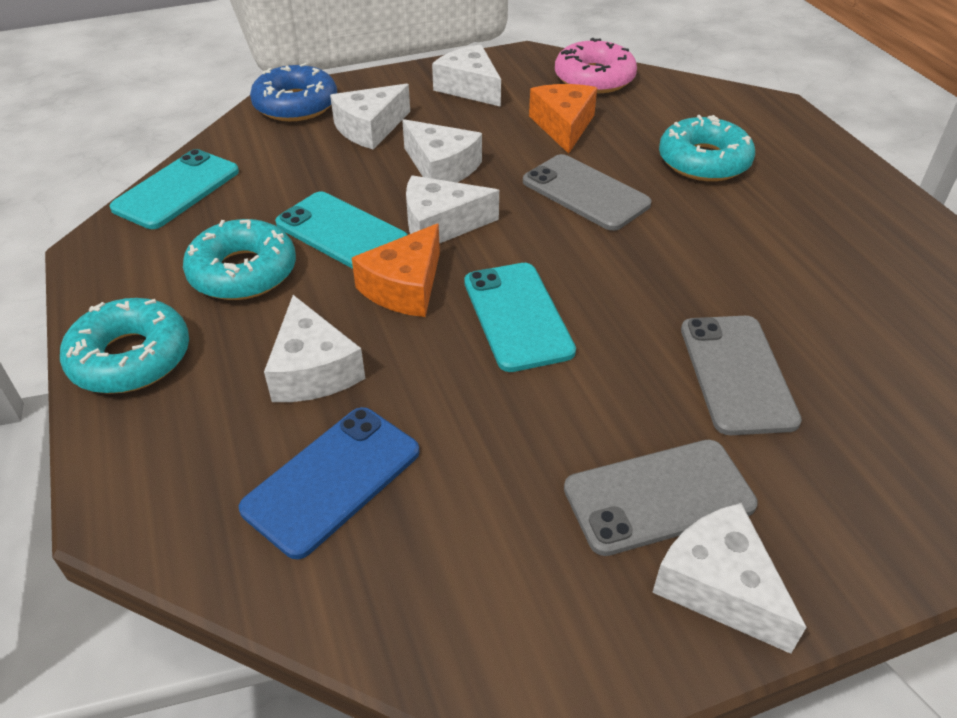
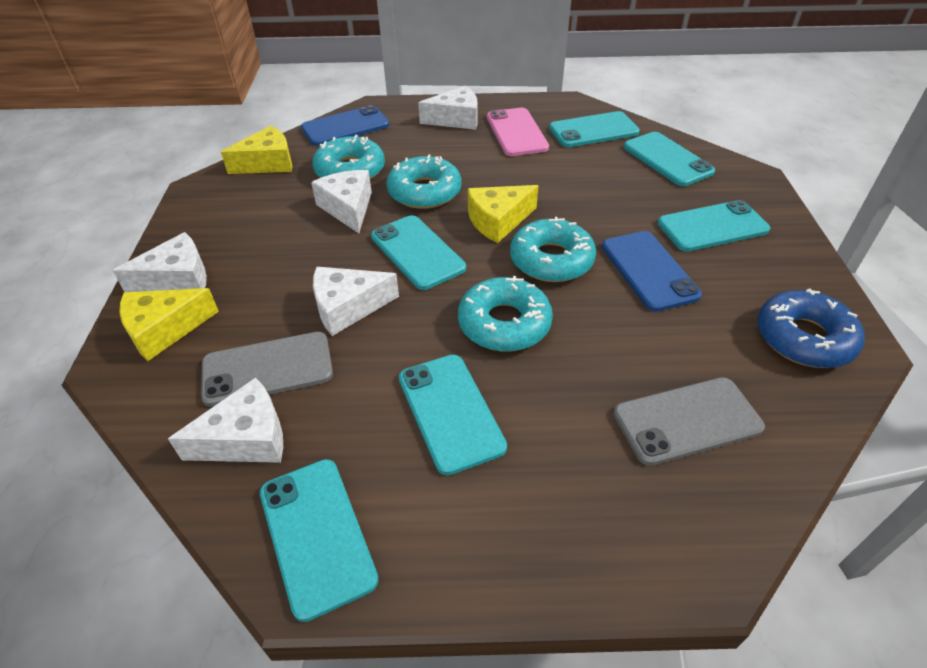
blue phone: 1 -> 2
grey phone: 3 -> 2
orange cheese: 2 -> 0
pink donut: 1 -> 0
pink phone: 0 -> 1
turquoise donut: 3 -> 4
turquoise phone: 3 -> 6
white cheese: 6 -> 5
yellow cheese: 0 -> 3

